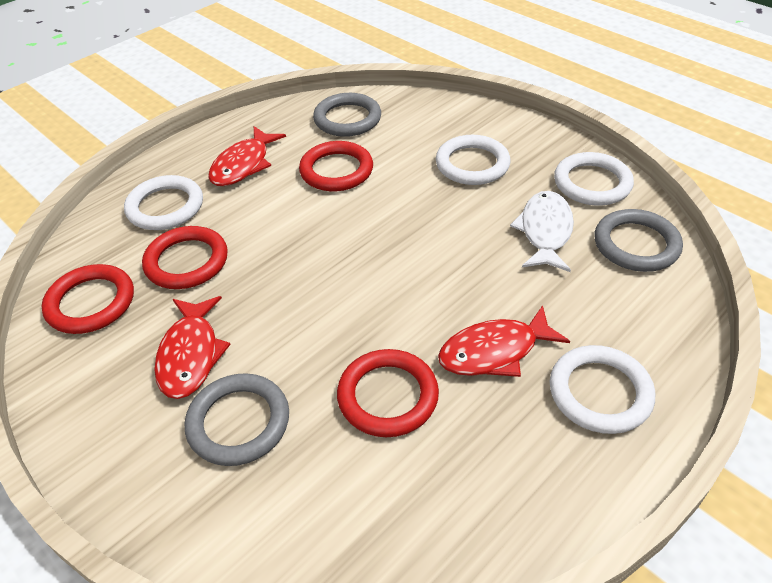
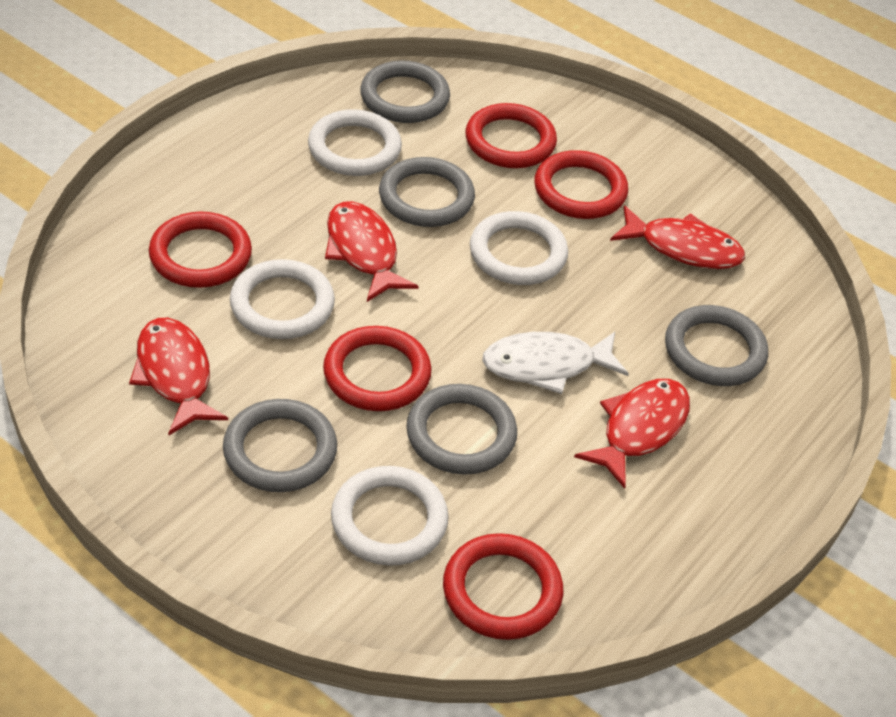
grey ring: 3 -> 5
red fish: 3 -> 4
red ring: 4 -> 5

